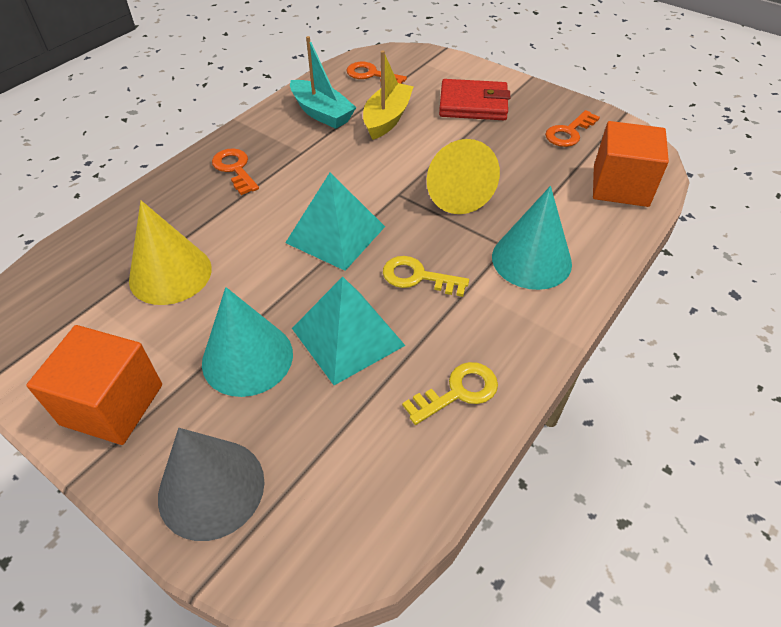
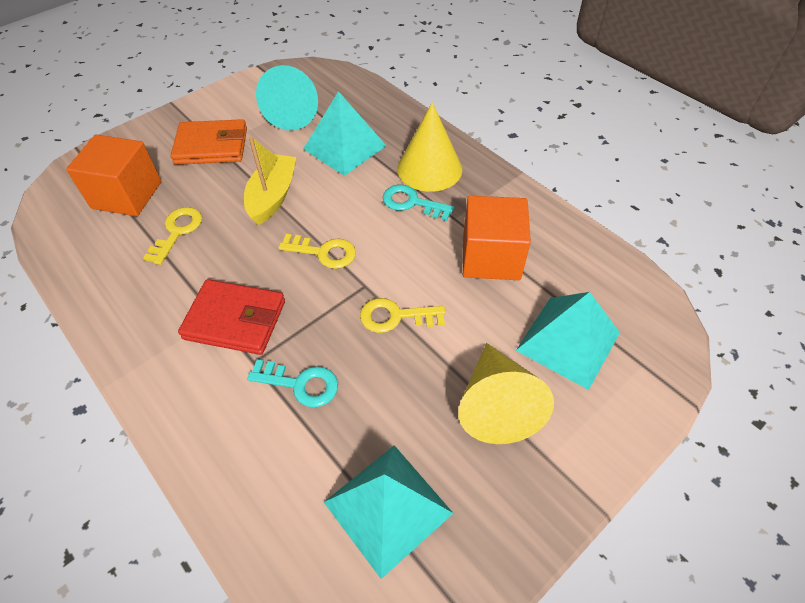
grey cone: 1 -> 0
orange key: 3 -> 0
orange wallet: 0 -> 1
turquoise boat: 1 -> 0
turquoise cone: 2 -> 1
turquoise key: 0 -> 2
turquoise pyramid: 2 -> 3
yellow key: 2 -> 3

